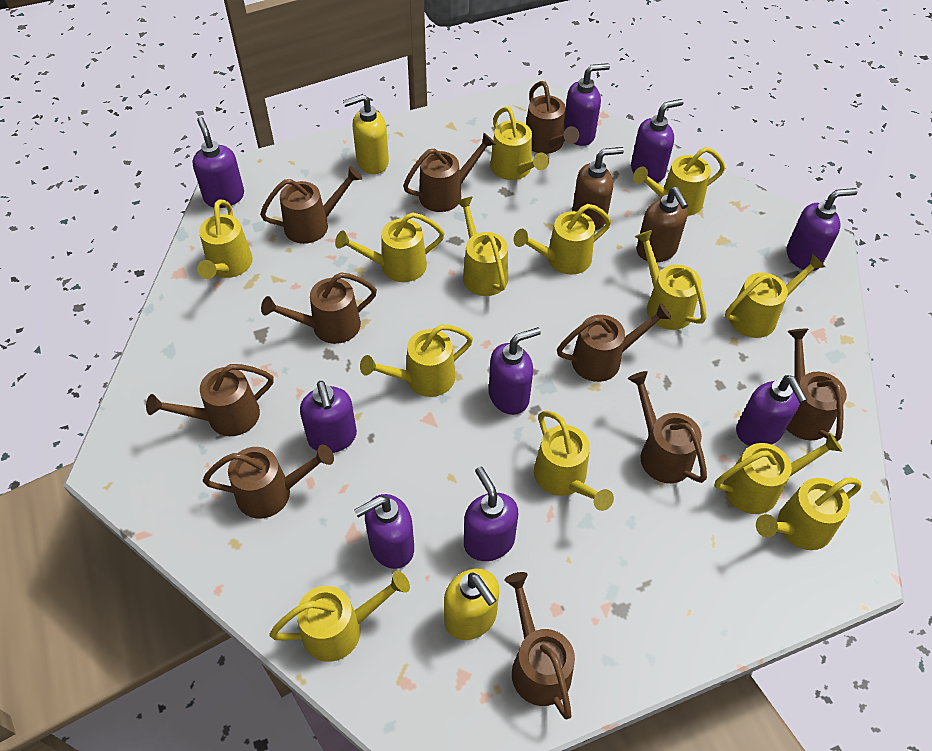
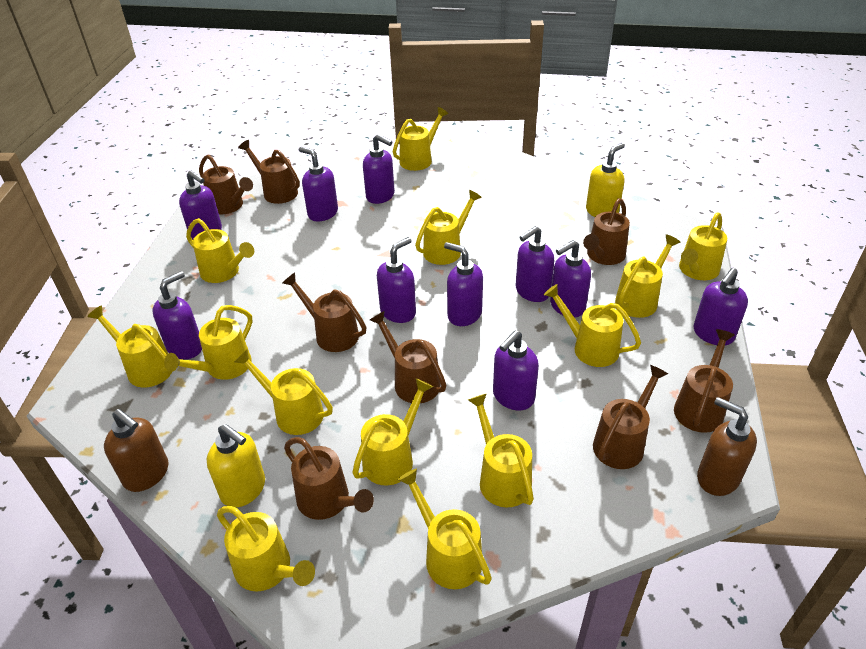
brown watering can: 10 -> 8
purple soap dispenser: 9 -> 10

